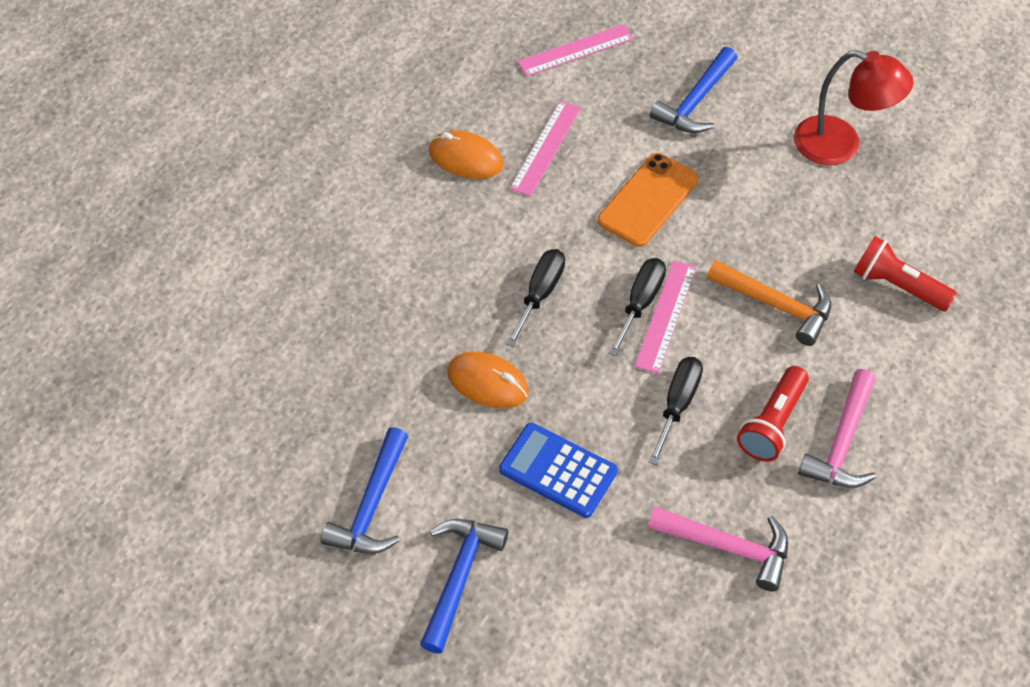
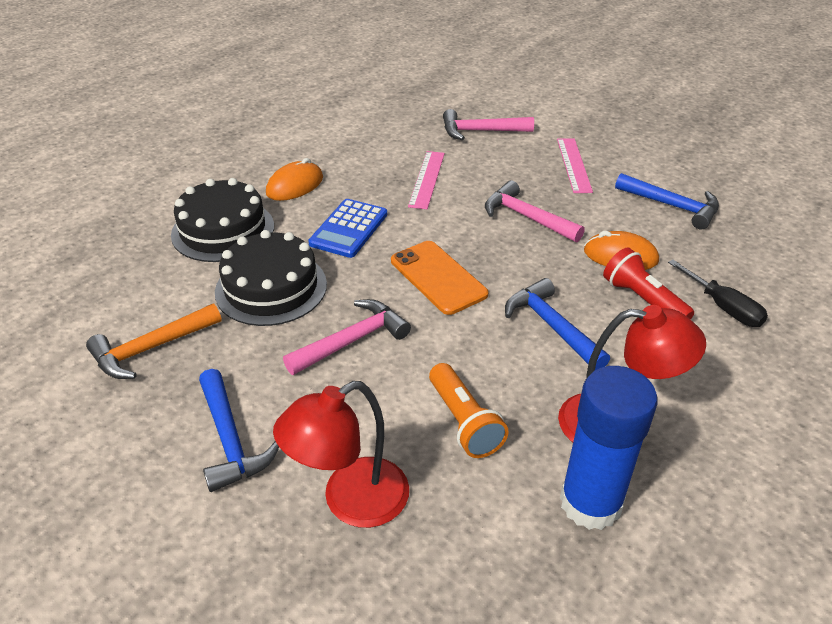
black cake: 0 -> 2
black screwdriver: 3 -> 1
blue glue stick: 0 -> 1
orange flashlight: 0 -> 1
pink hammer: 2 -> 3
pink ruler: 3 -> 2
red flashlight: 2 -> 1
red lamp: 1 -> 2

